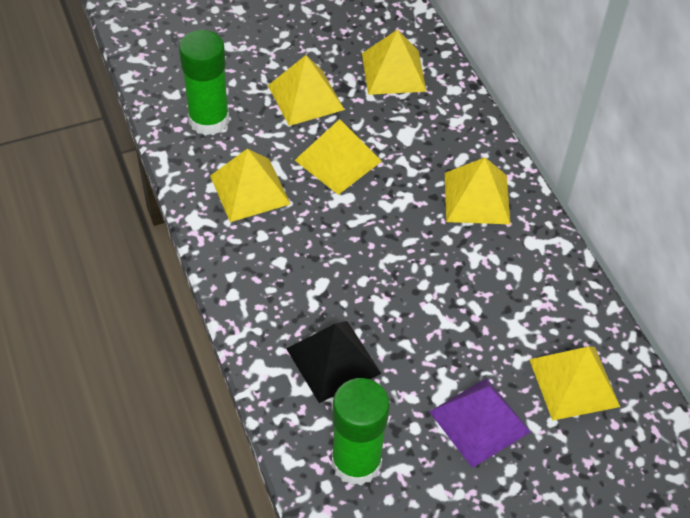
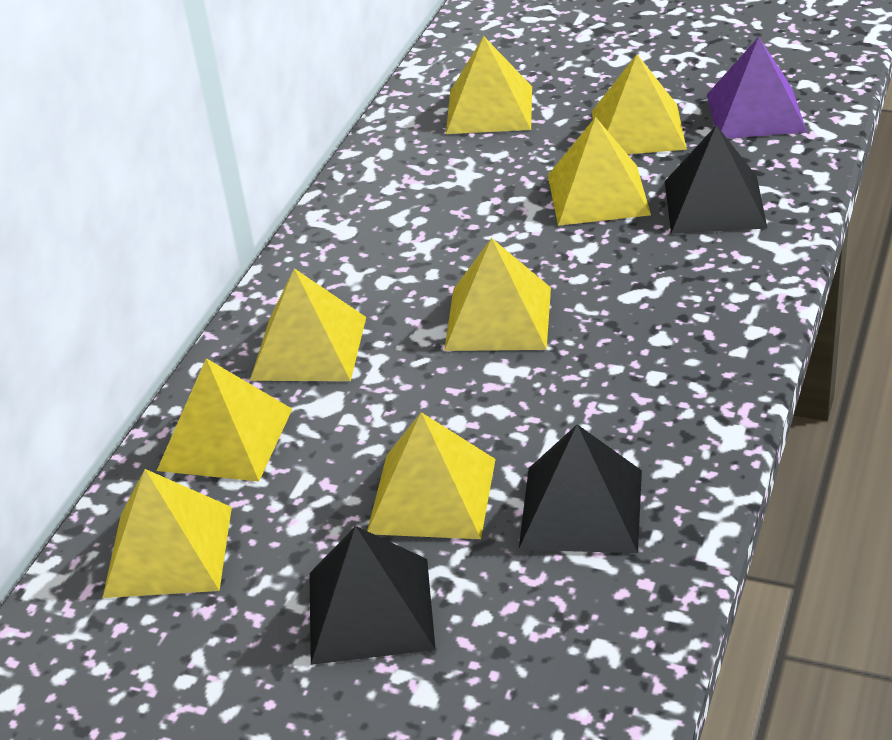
black pyramid: 1 -> 3
green glue stick: 2 -> 0
yellow pyramid: 6 -> 8

